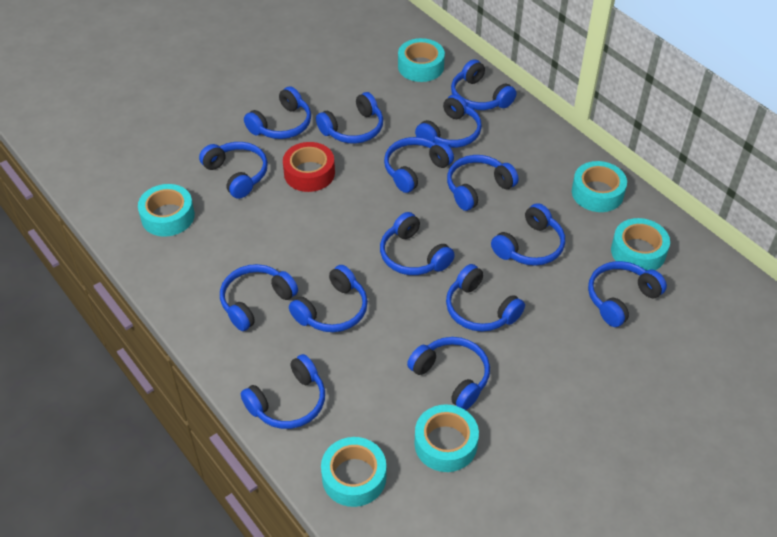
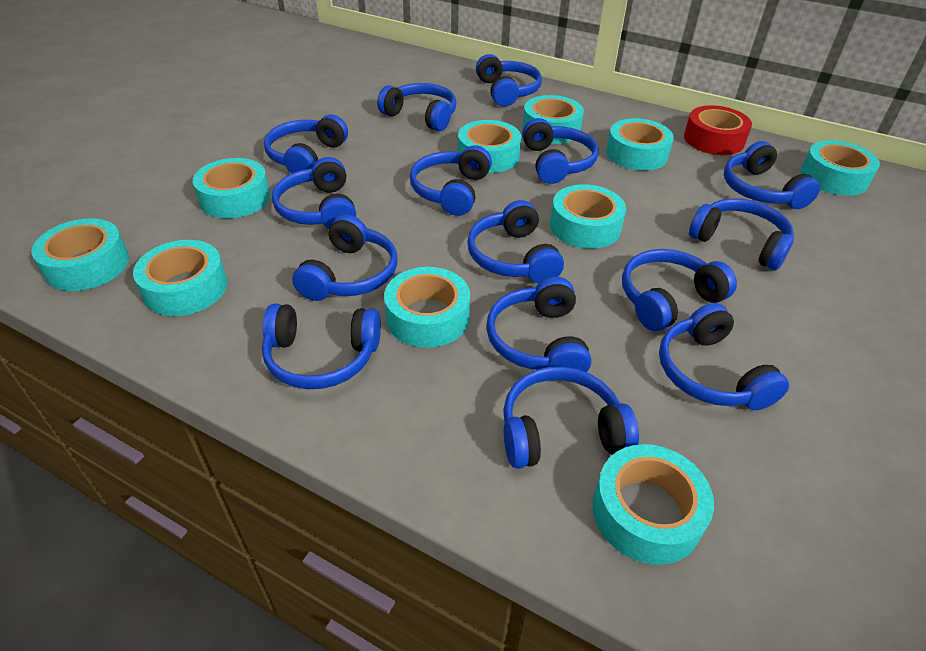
turquoise tape: 6 -> 10

